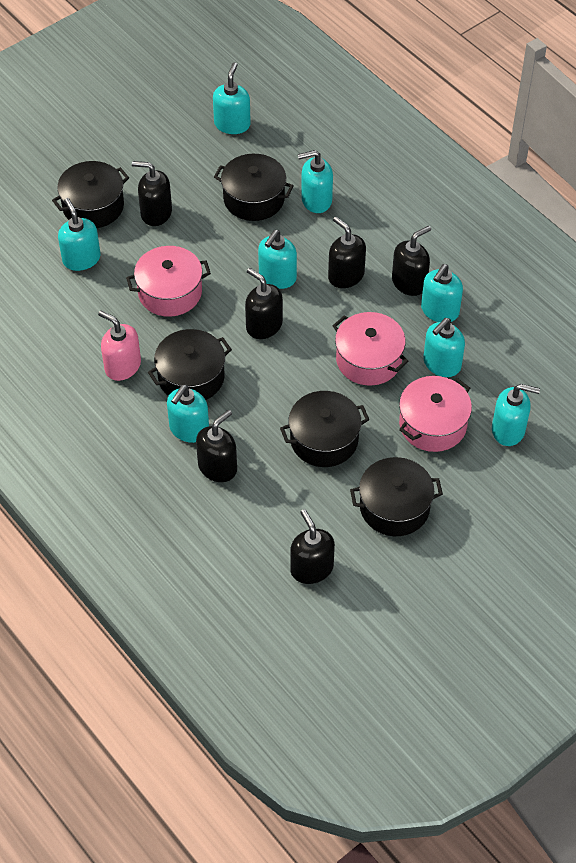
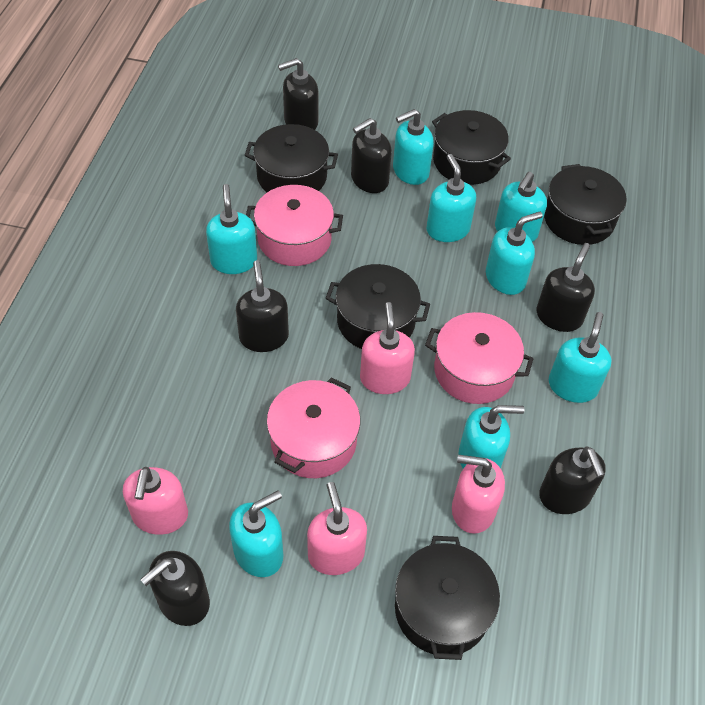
pink soap dispenser: 1 -> 4

